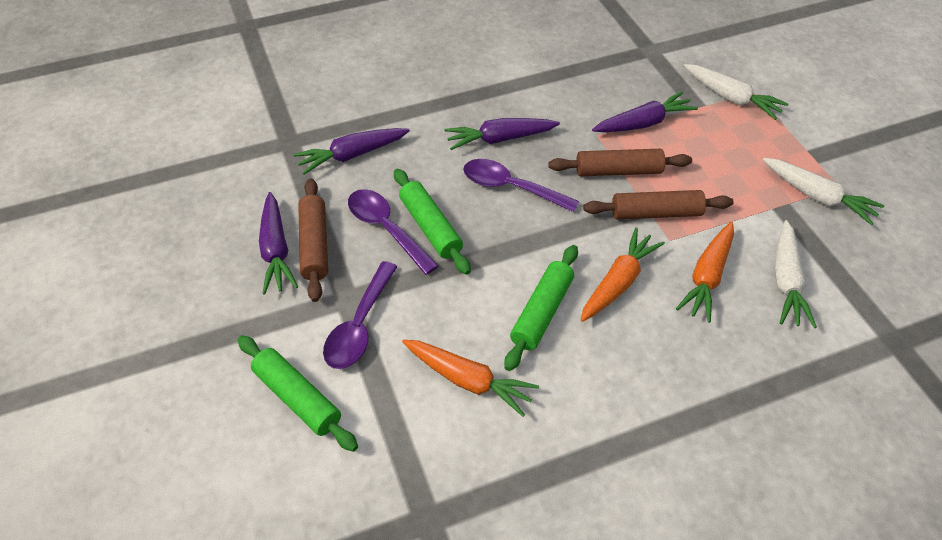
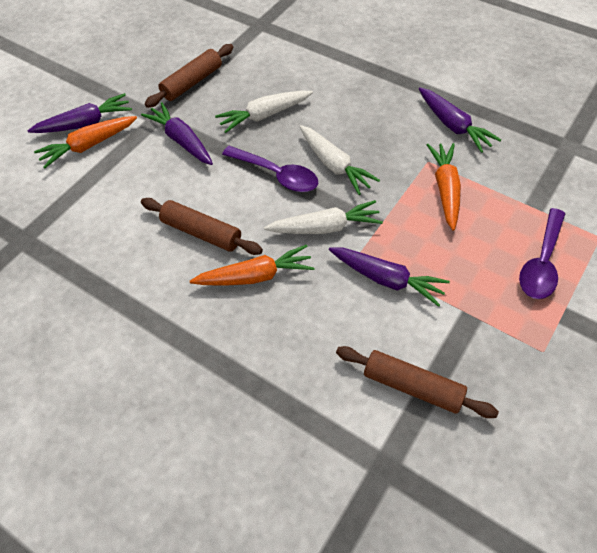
green rolling pin: 3 -> 0
purple spoon: 3 -> 2

